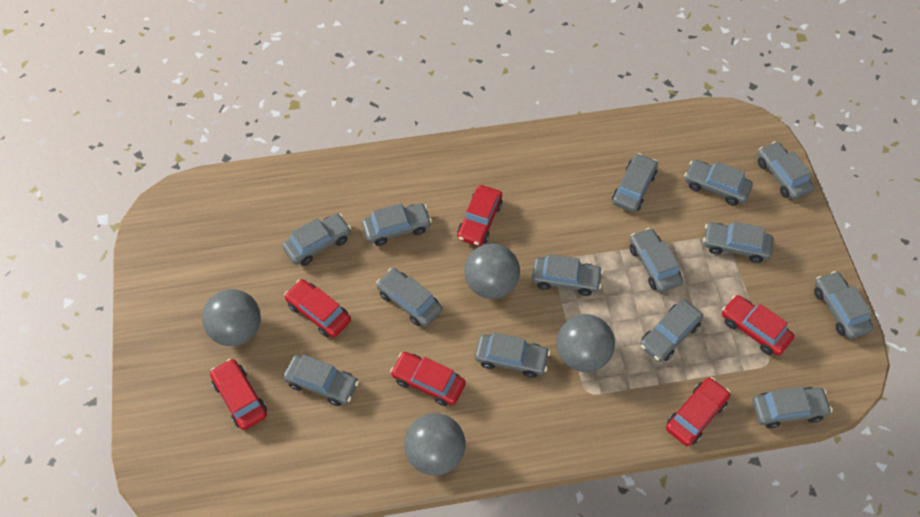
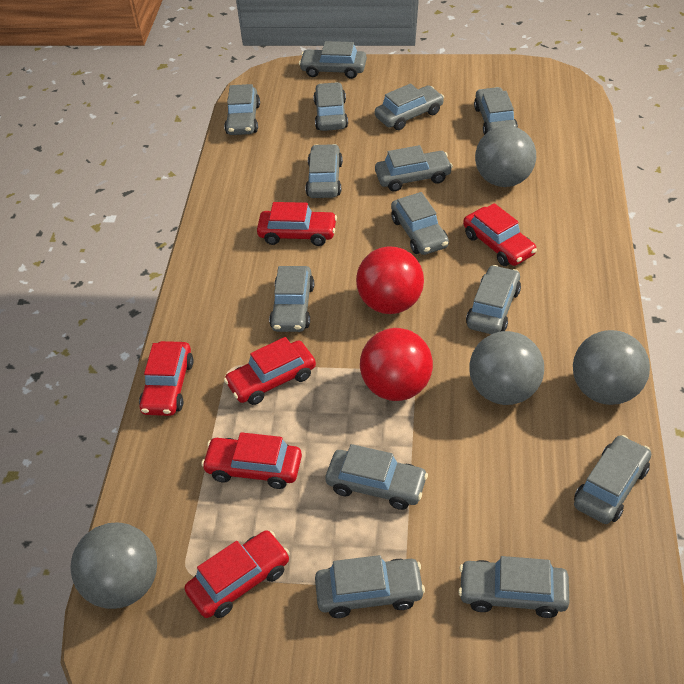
red ball: 0 -> 2

